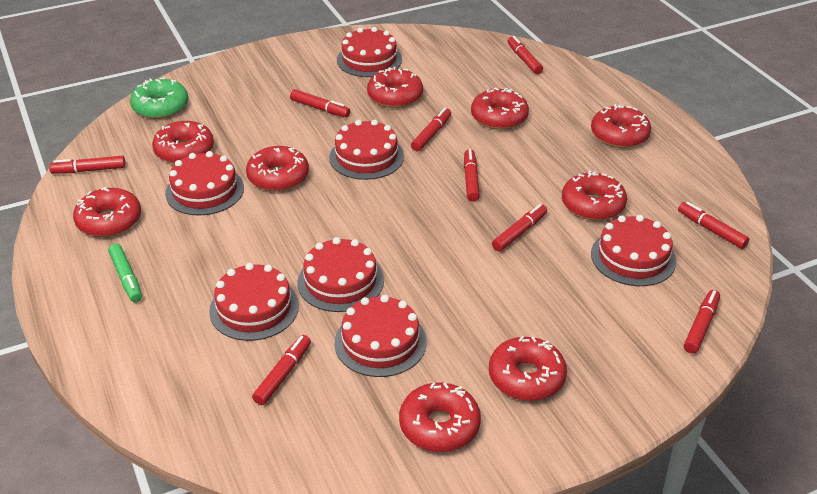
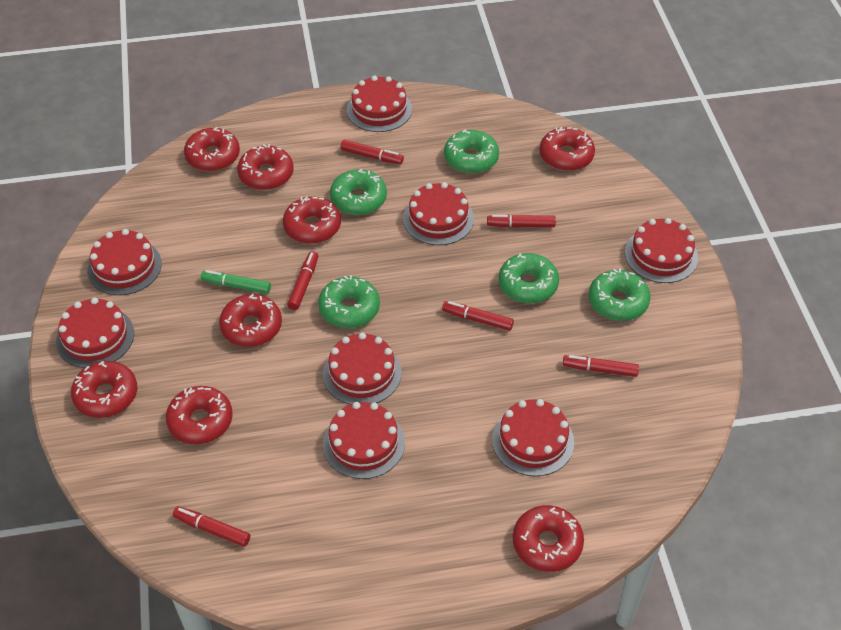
green donut: 1 -> 5
red cake: 7 -> 8
red donut: 9 -> 8
red marker: 9 -> 6

